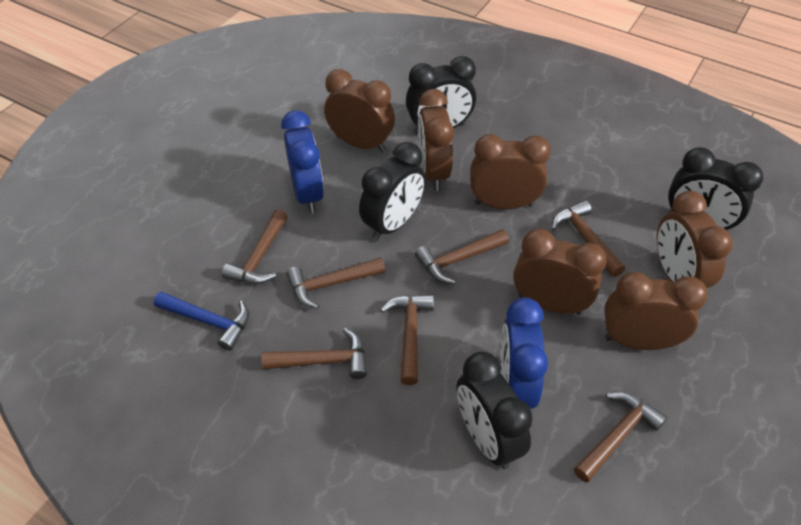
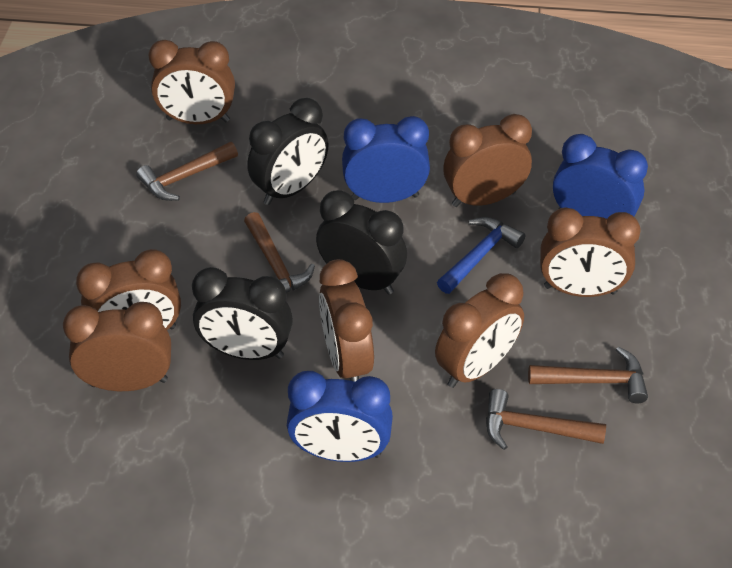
black clock: 4 -> 3
blue clock: 2 -> 3
brown clock: 6 -> 7
brown hammer: 7 -> 4

